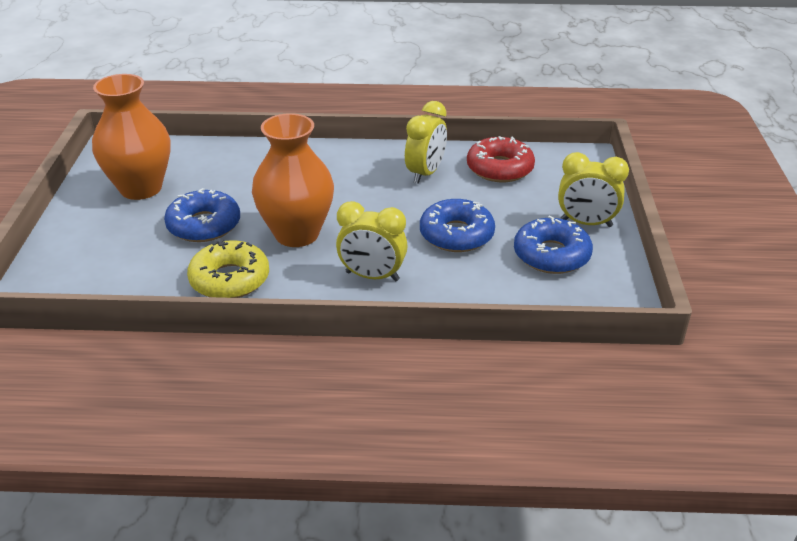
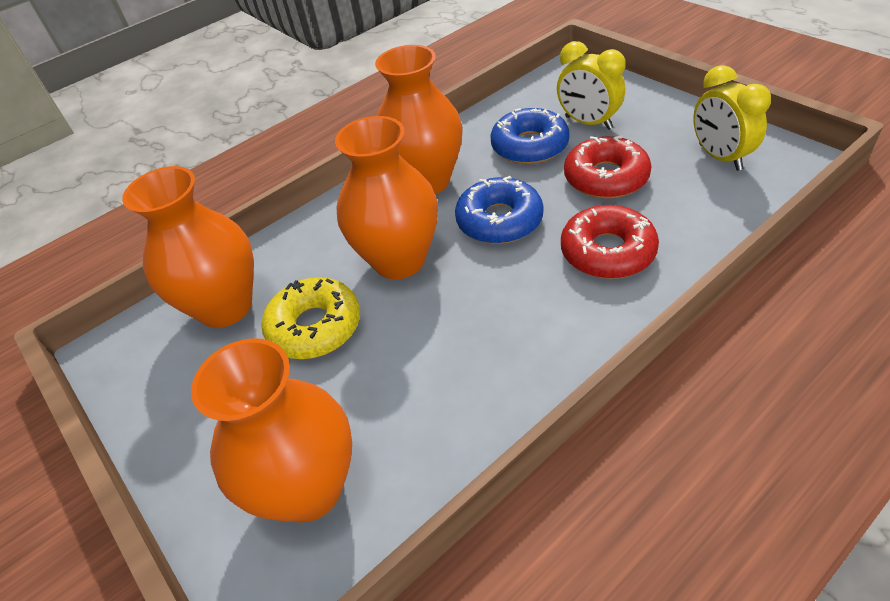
blue donut: 3 -> 2
orange vase: 2 -> 4
red donut: 1 -> 2
yellow clock: 3 -> 2

